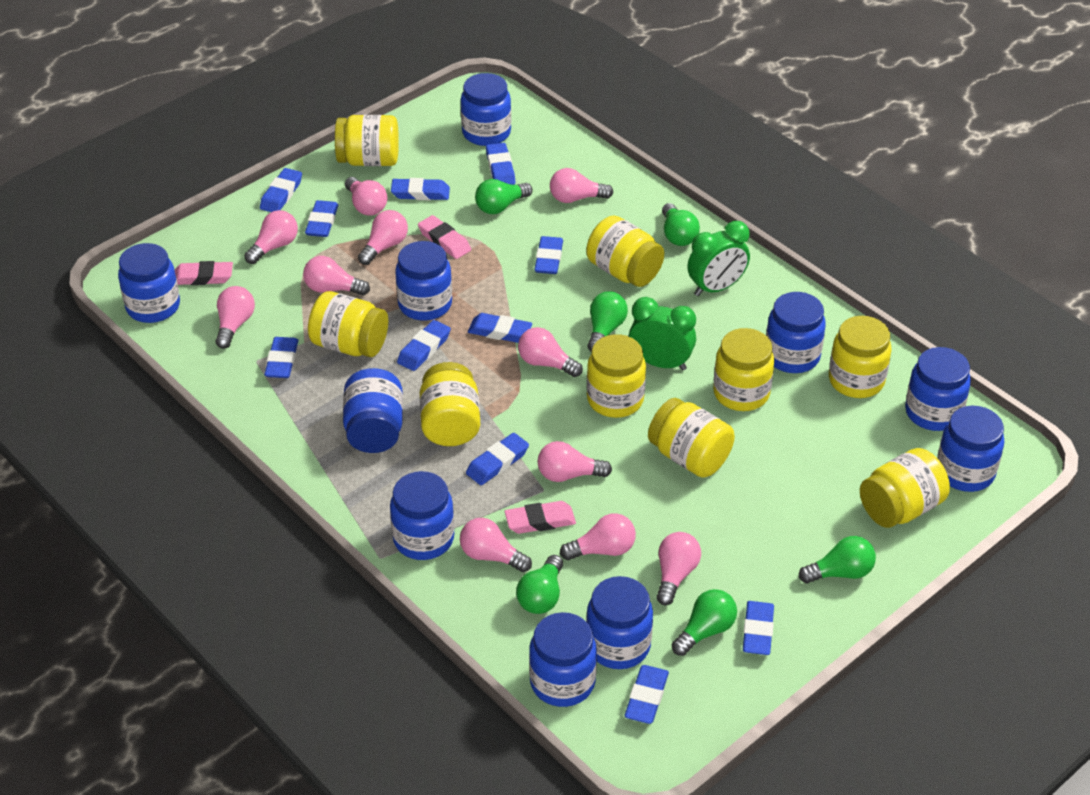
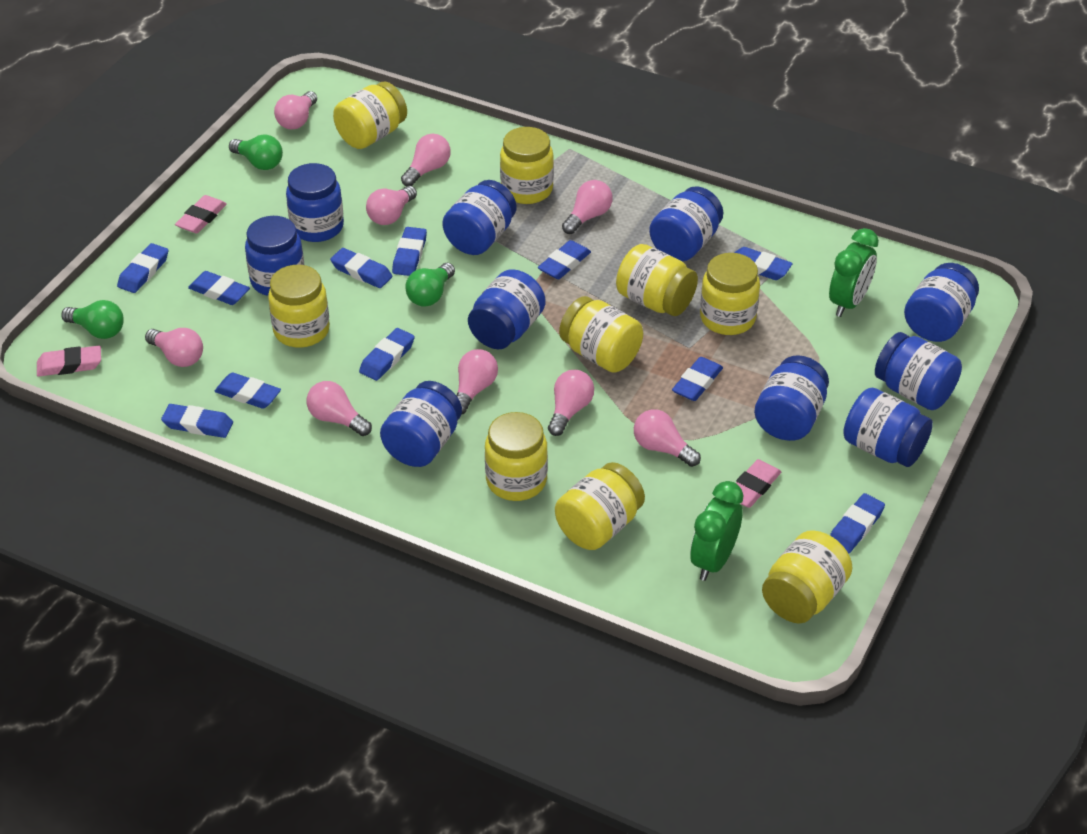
green light bulb: 6 -> 3
pink light bulb: 11 -> 9

